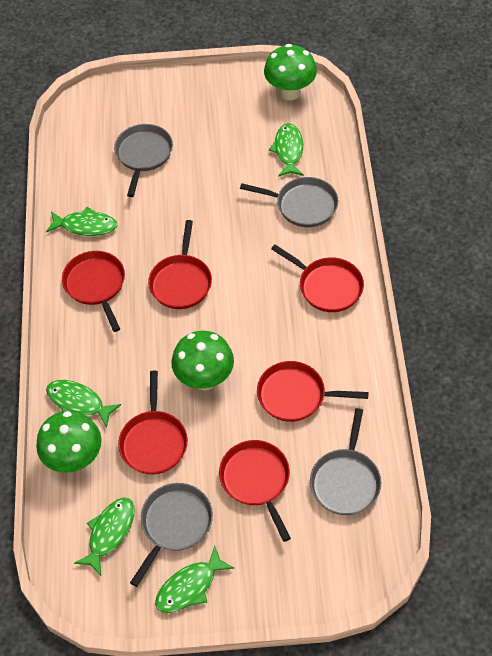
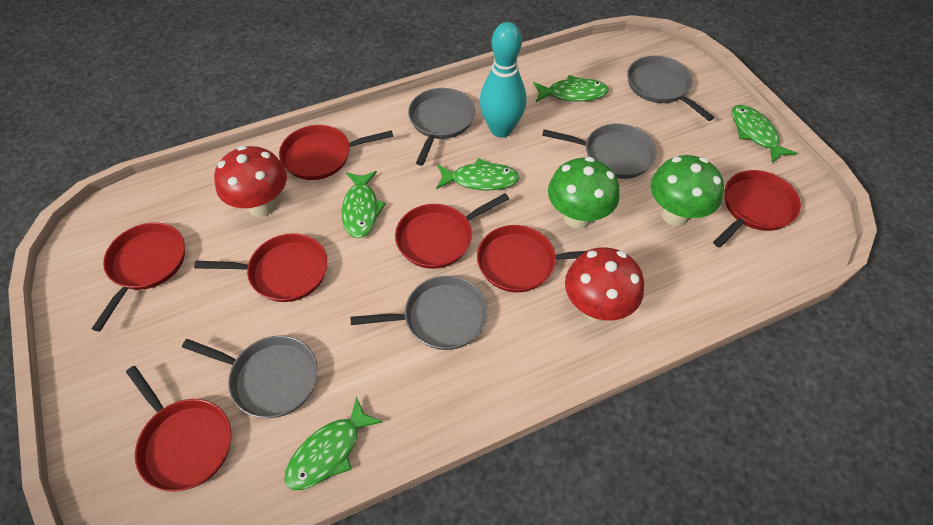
green mushroom: 3 -> 2
grey pan: 4 -> 5
red mushroom: 0 -> 2
red pan: 6 -> 7
turquoise bowling pin: 0 -> 1

